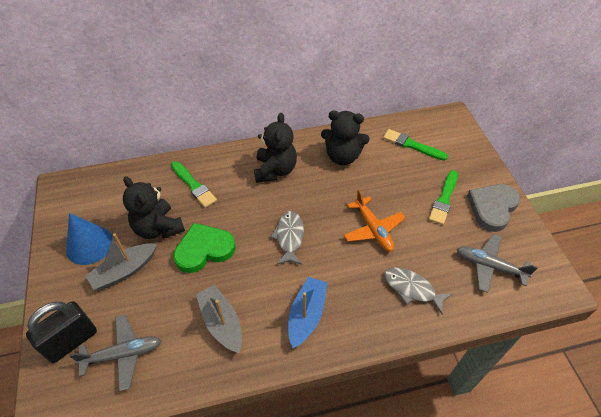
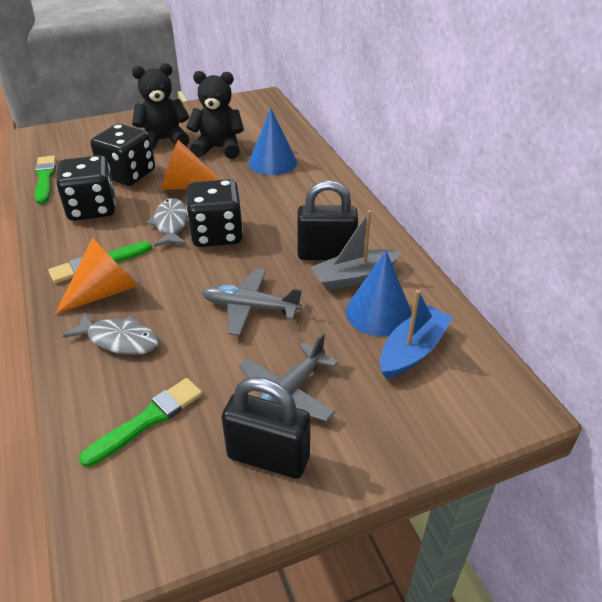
black dice: 0 -> 3
black padlock: 1 -> 2
black teddy bear: 3 -> 2
blue cone: 1 -> 2
green heart: 1 -> 0
grey boat: 2 -> 1
grey heart: 1 -> 0
orange cone: 0 -> 2
orange plane: 1 -> 0

